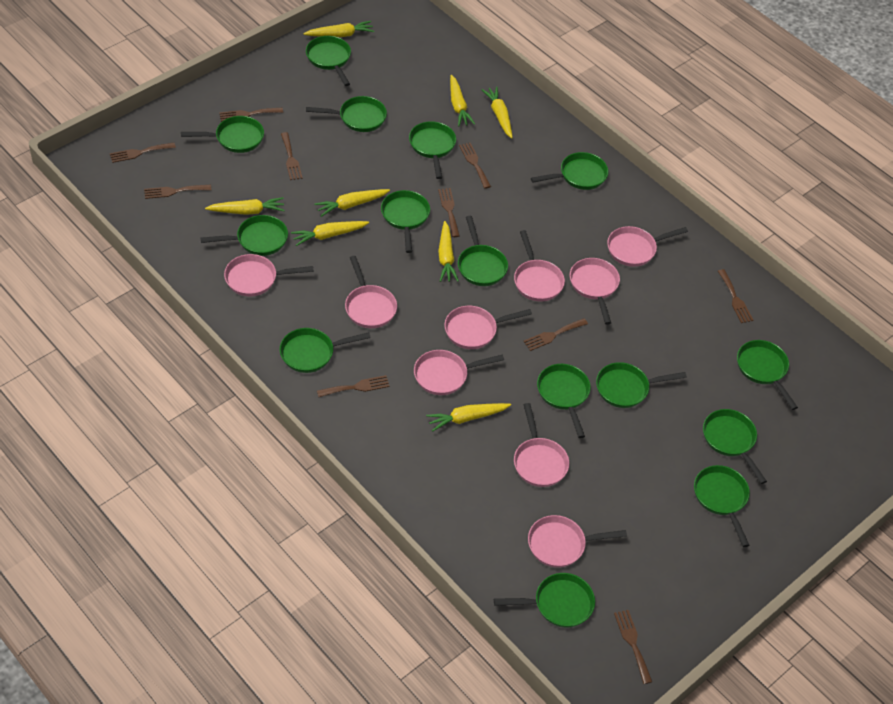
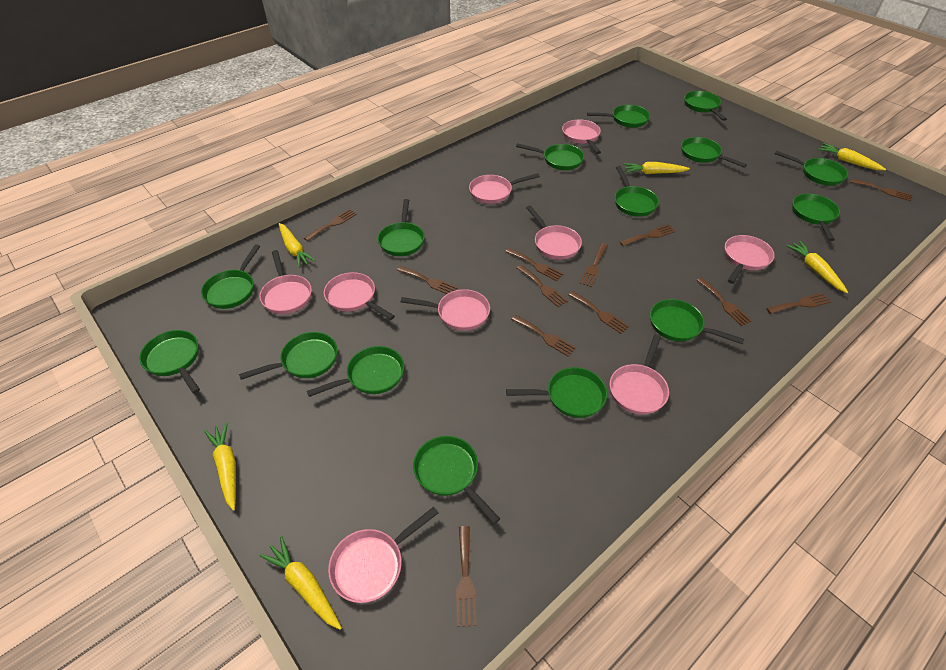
brown fork: 10 -> 12
yellow carrot: 8 -> 6

